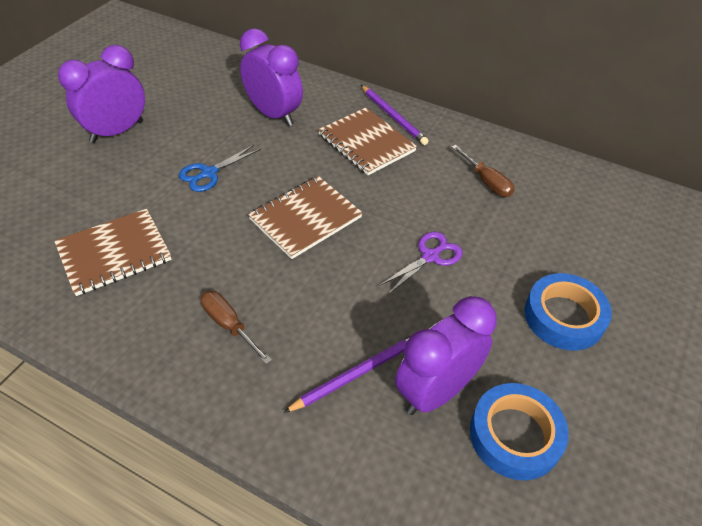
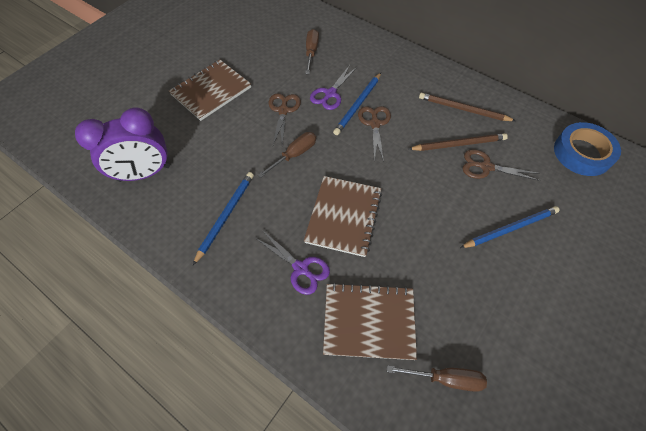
blue pencil: 0 -> 3
blue scissors: 1 -> 0
blue tape: 2 -> 1
brown pencil: 0 -> 2
brown scissors: 0 -> 3
brown screwdriver: 2 -> 3
purple clock: 3 -> 1
purple pencil: 2 -> 0
purple scissors: 1 -> 2

